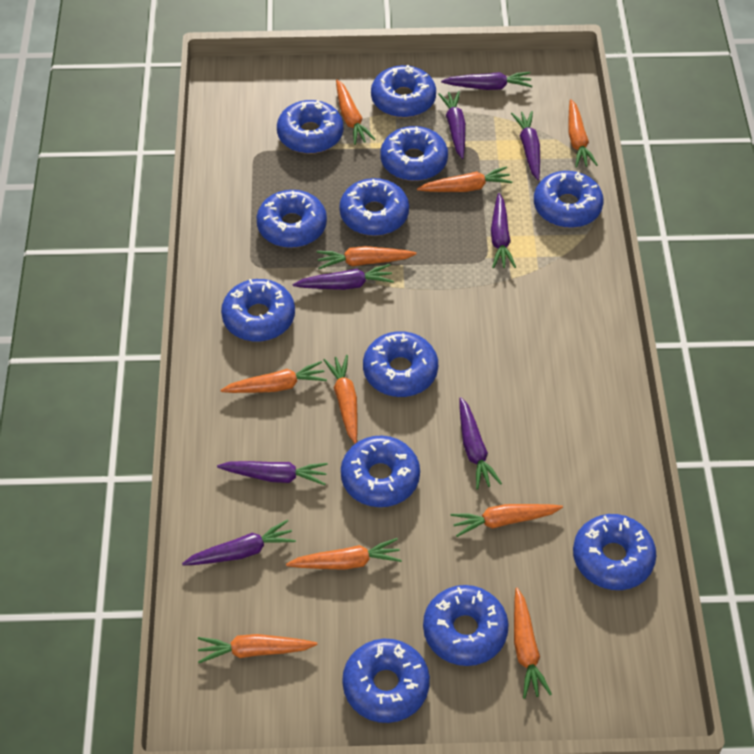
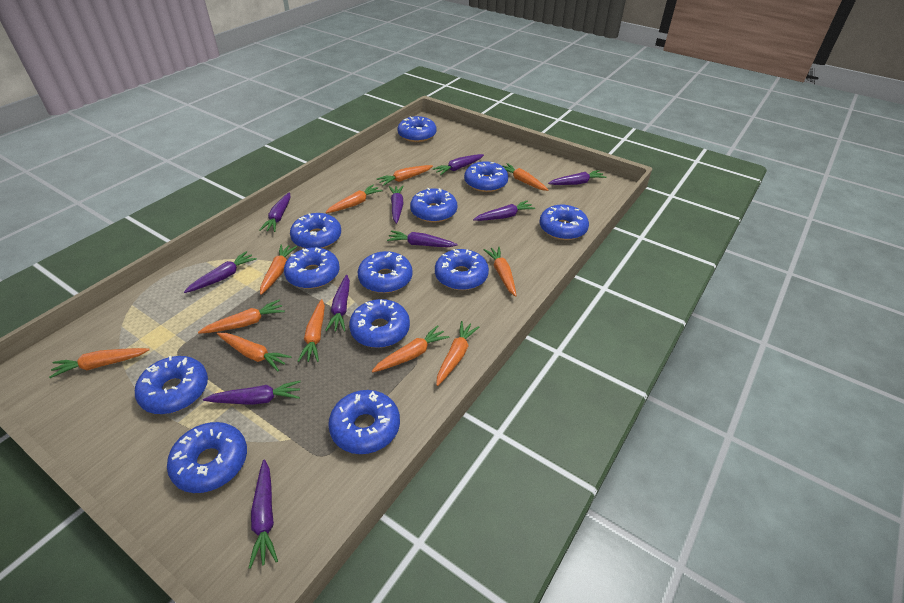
orange carrot: 10 -> 11
purple carrot: 8 -> 10

